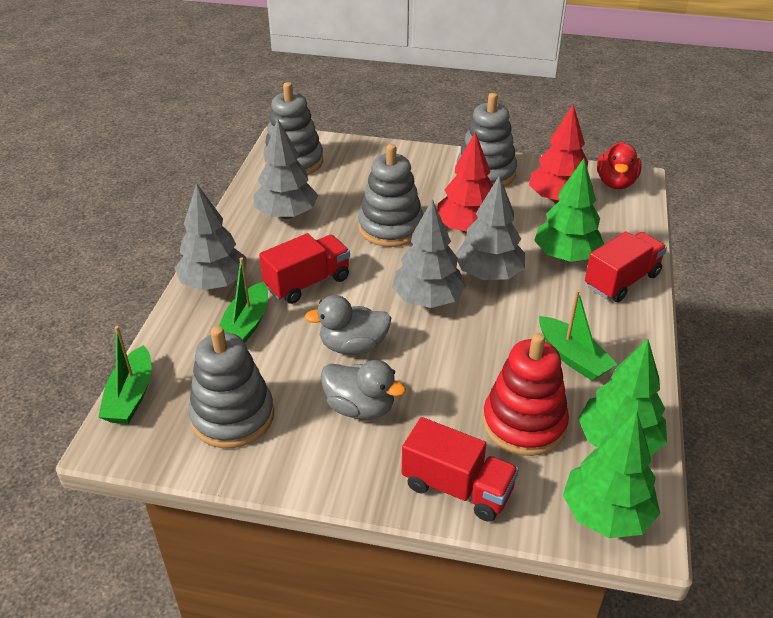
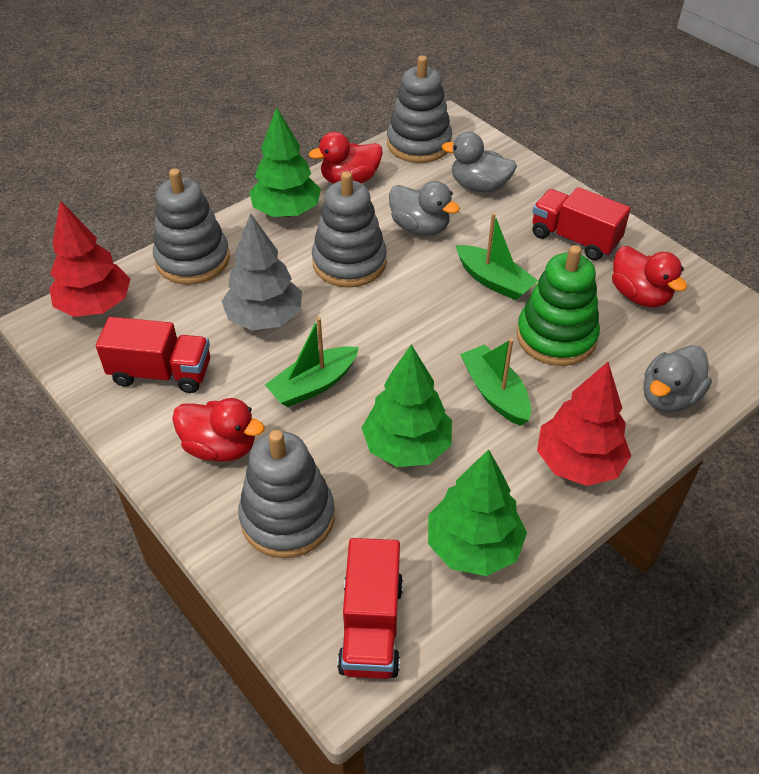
green stacking toy: 0 -> 1
grey duck: 2 -> 3
grey tree: 4 -> 1
red duck: 1 -> 3
red stacking toy: 1 -> 0

